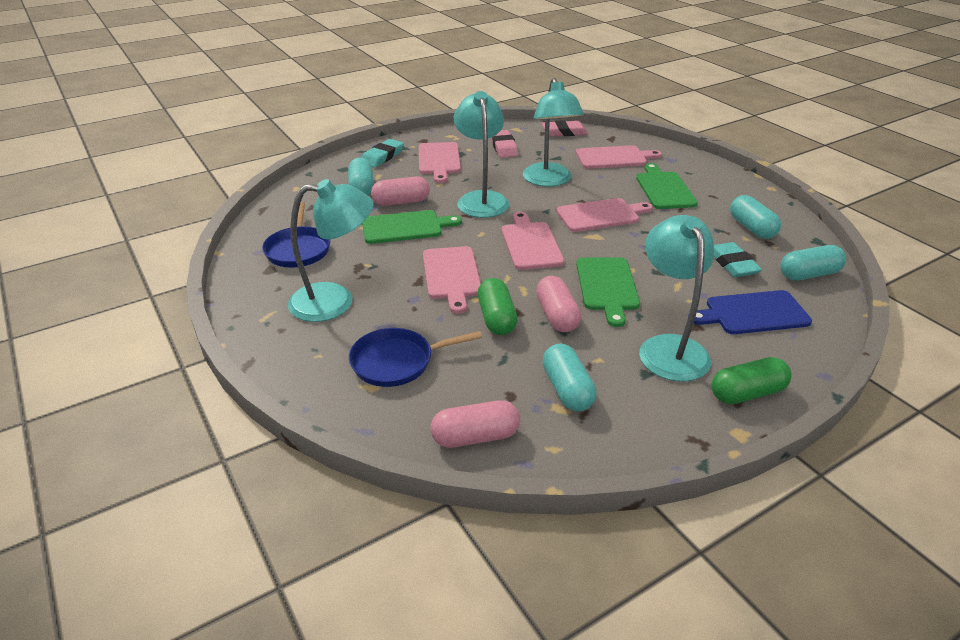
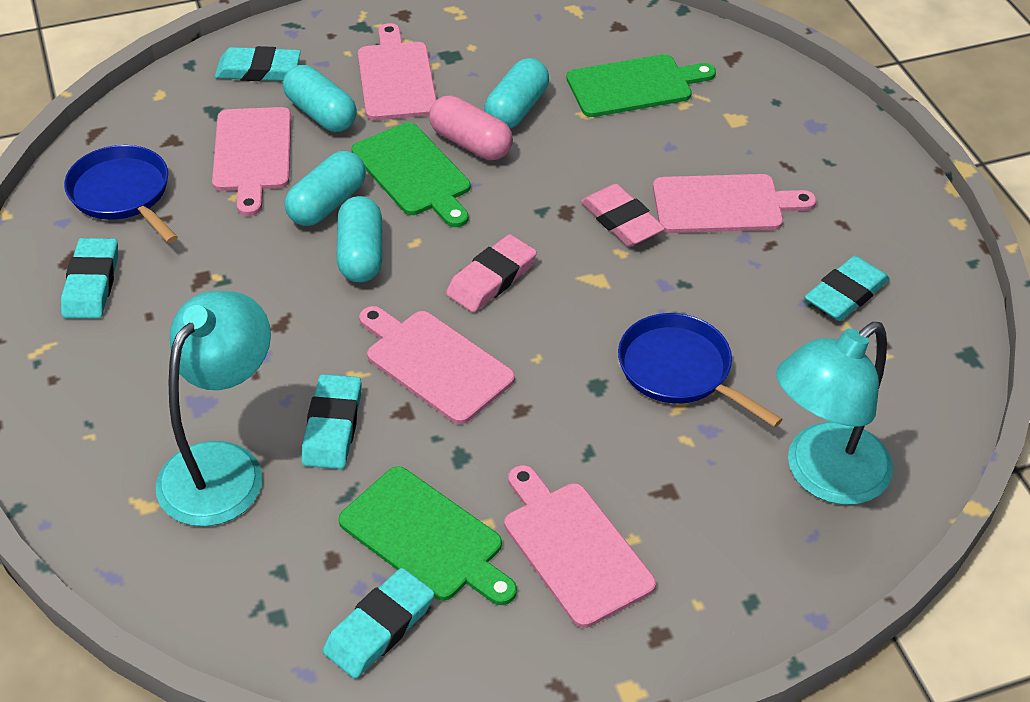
blue cutting board: 1 -> 0
green capsule: 2 -> 0
pink capsule: 3 -> 1
turquoise eraser: 2 -> 5
turquoise lamp: 4 -> 2

